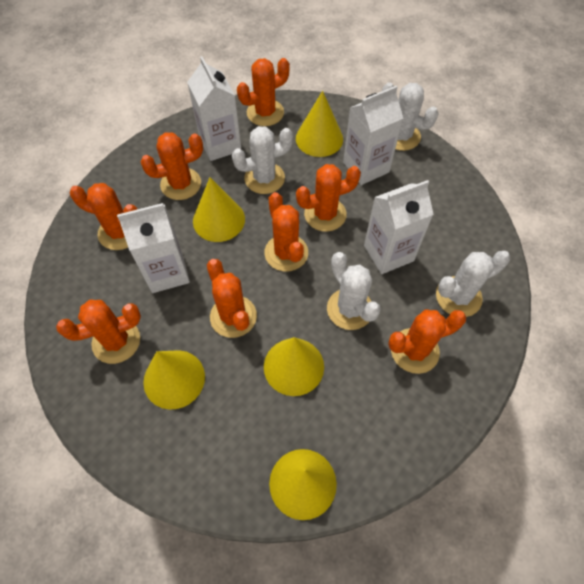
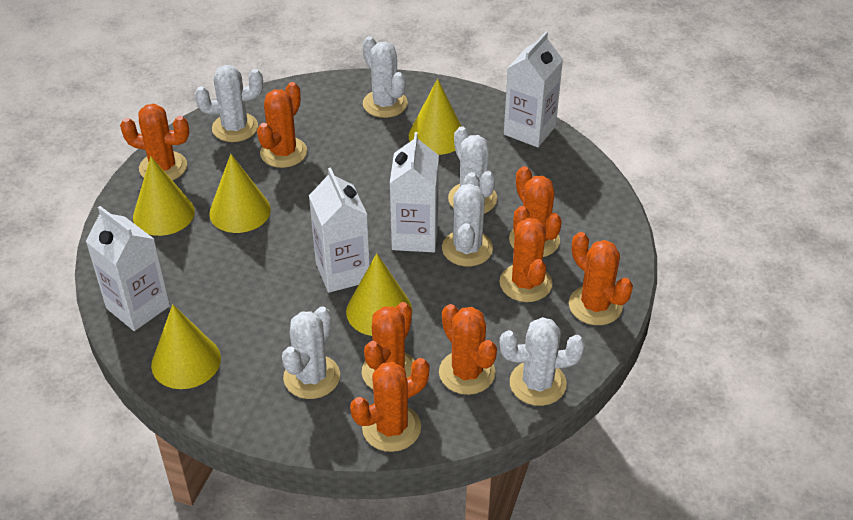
white cactus: 4 -> 6

